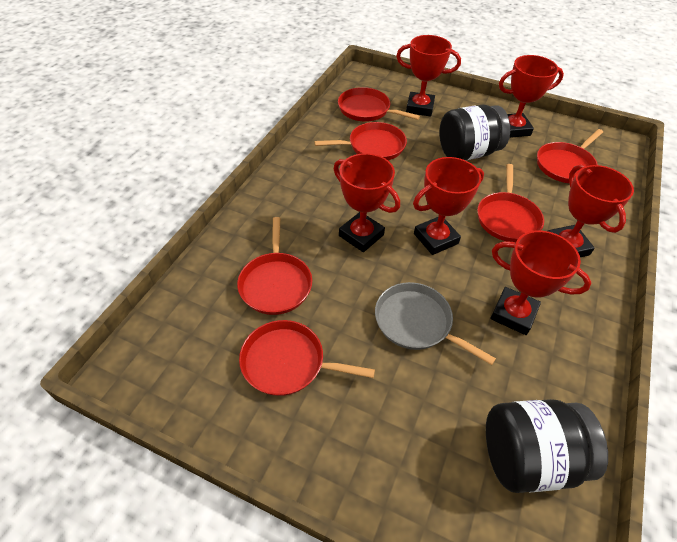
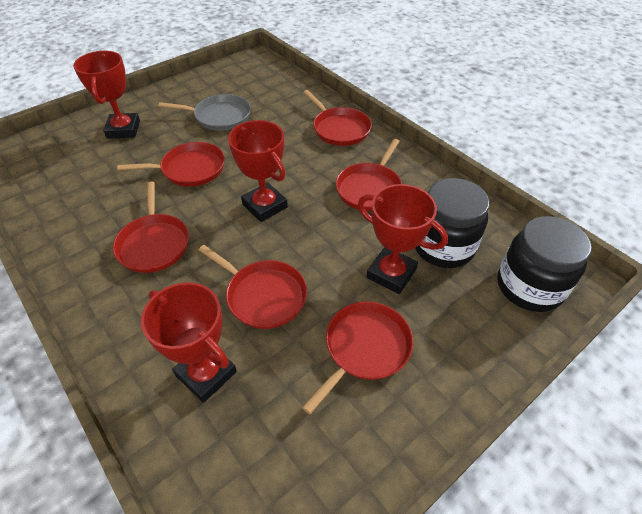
red trophy: 6 -> 4

